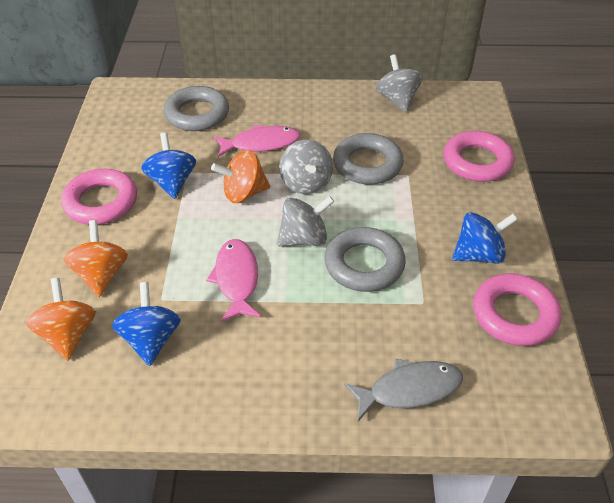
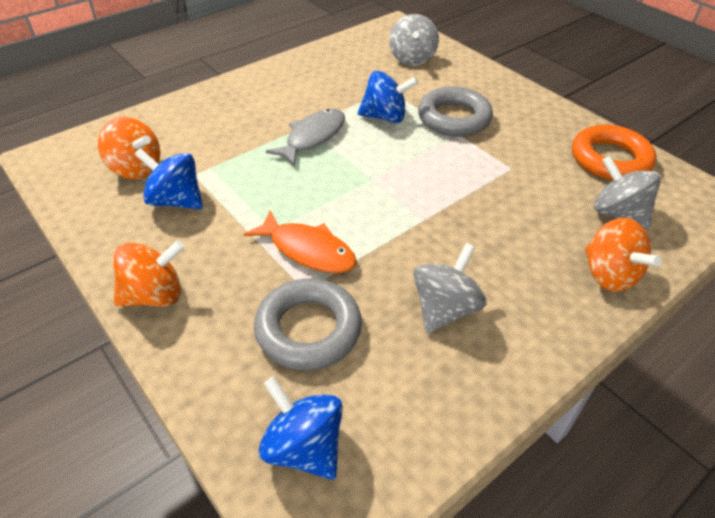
grey ring: 3 -> 2
orange fish: 0 -> 1
orange ring: 0 -> 1
pink fish: 2 -> 0
pink ring: 3 -> 0

